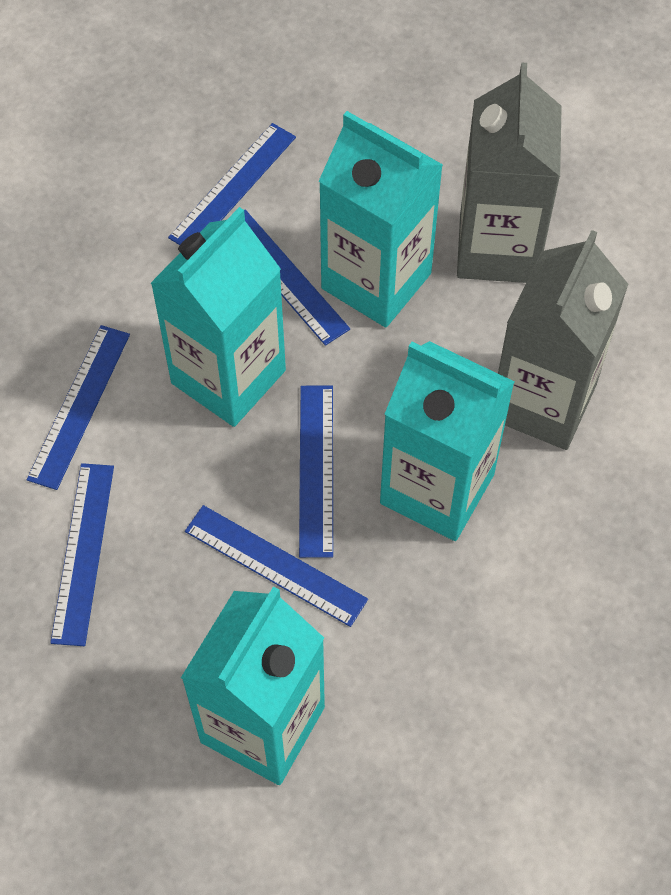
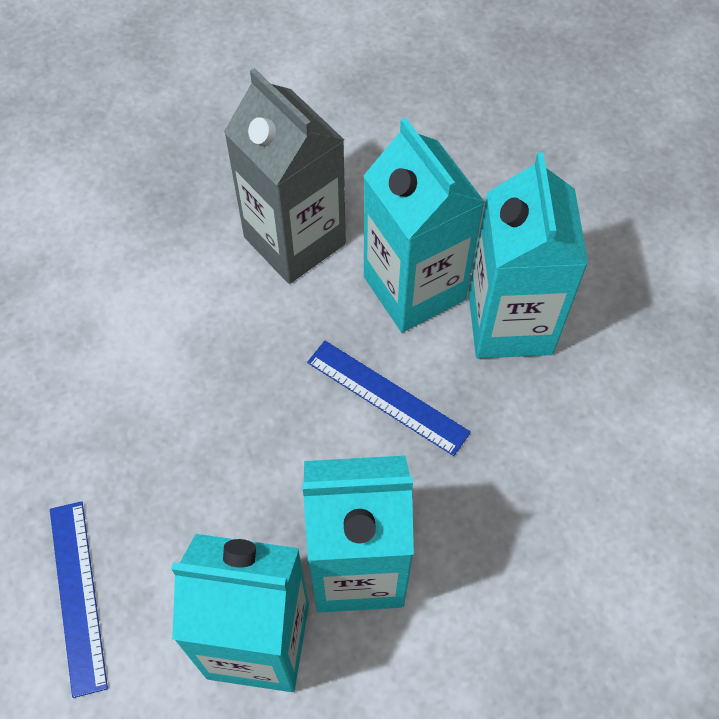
blue ruler: 6 -> 2
grey carton: 2 -> 1

